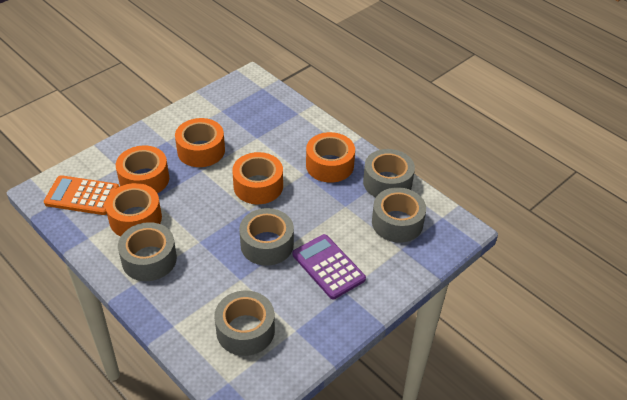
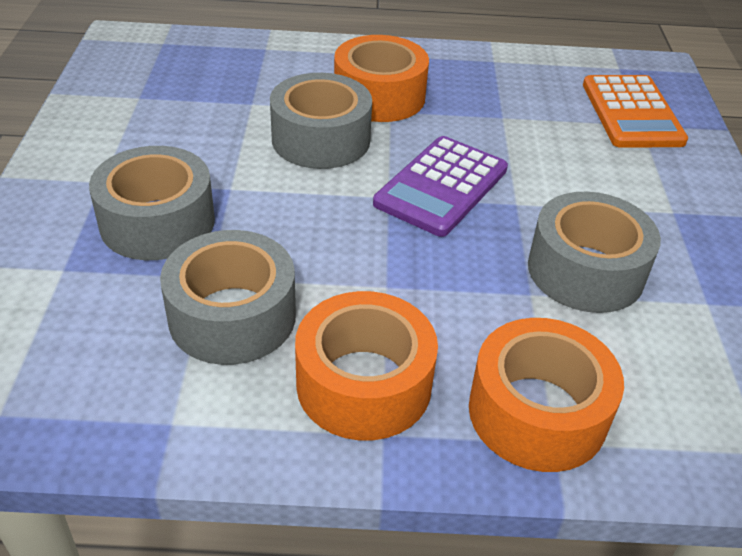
grey tape: 5 -> 4
orange tape: 5 -> 3

